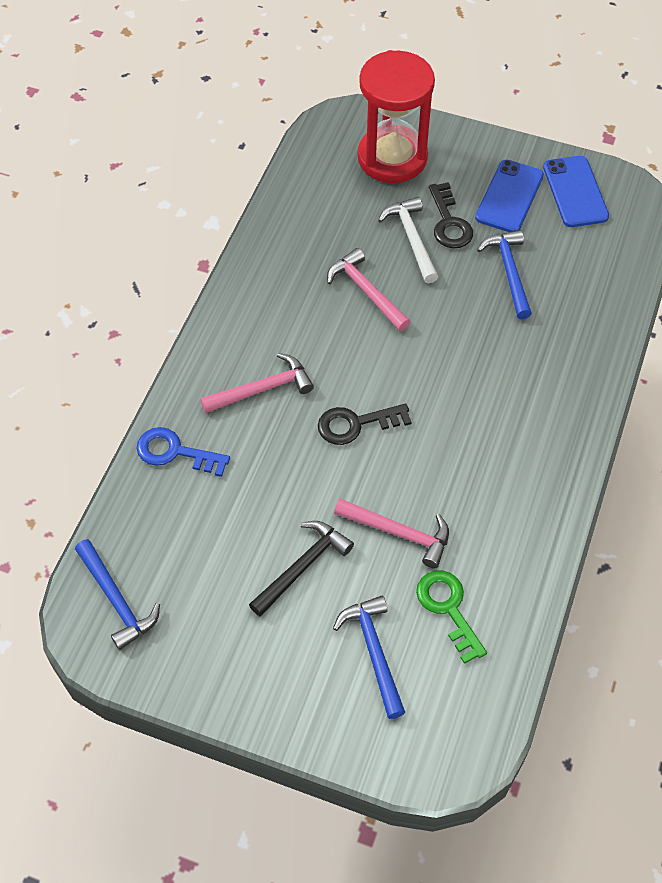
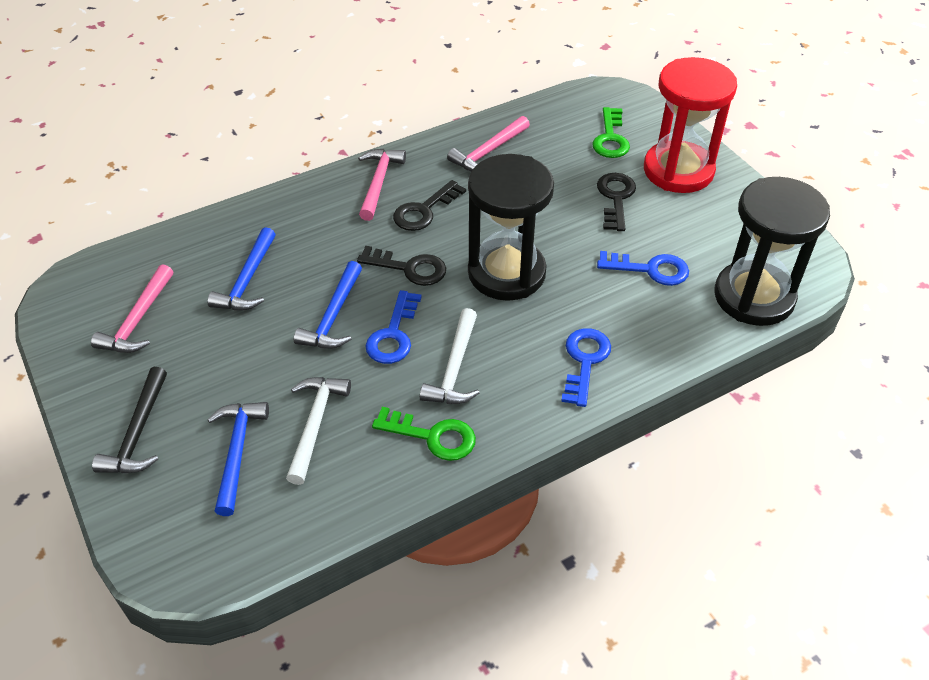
black hourglass: 0 -> 2
black key: 2 -> 3
blue key: 1 -> 3
blue phone: 2 -> 0
green key: 1 -> 2
white hammer: 1 -> 2

